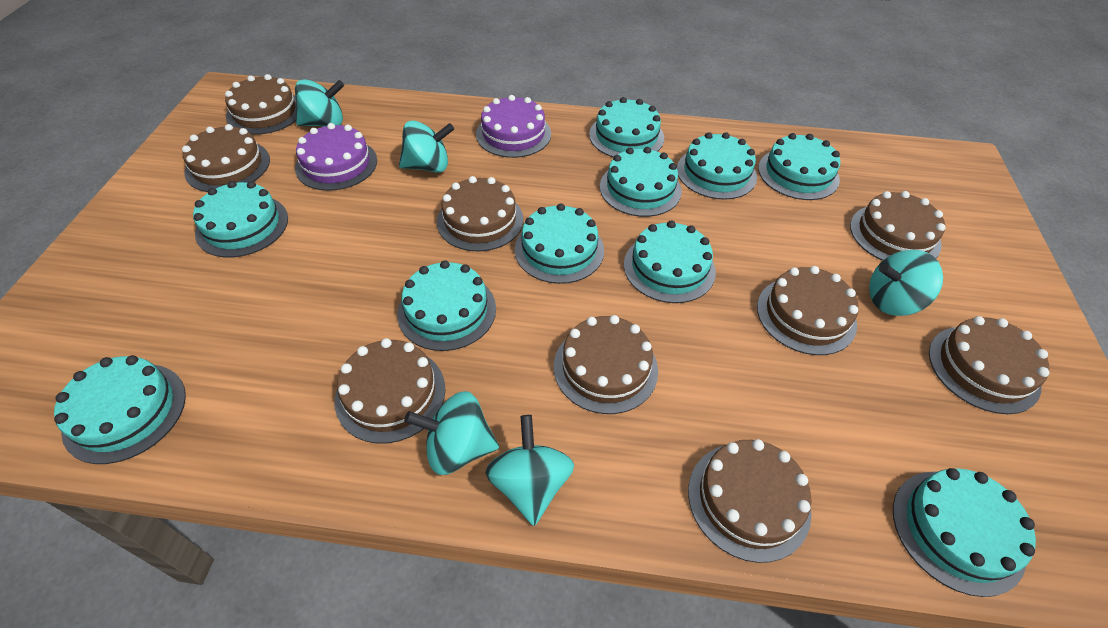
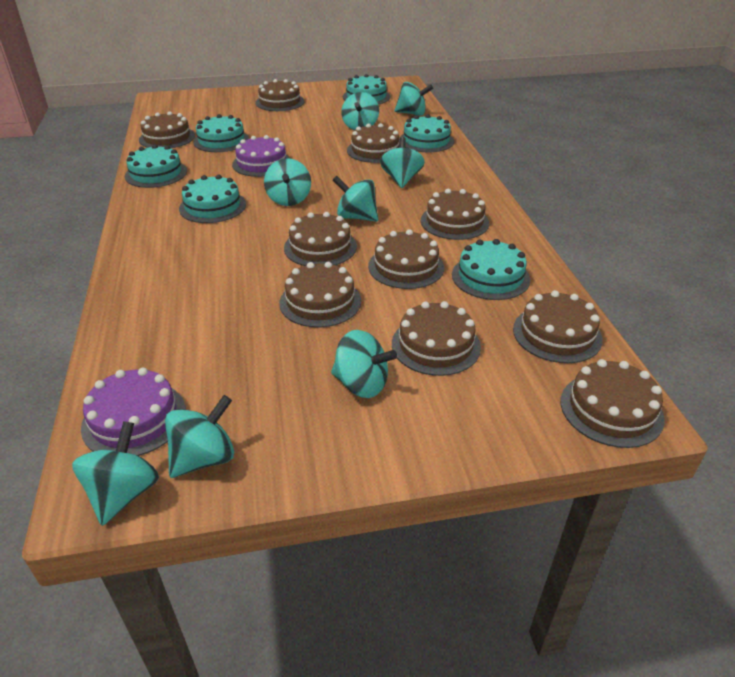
brown cake: 9 -> 10
turquoise cake: 10 -> 6
turquoise spinning top: 5 -> 8

